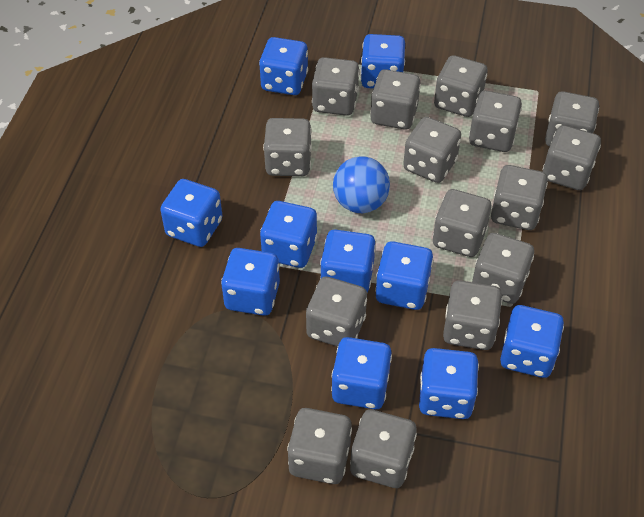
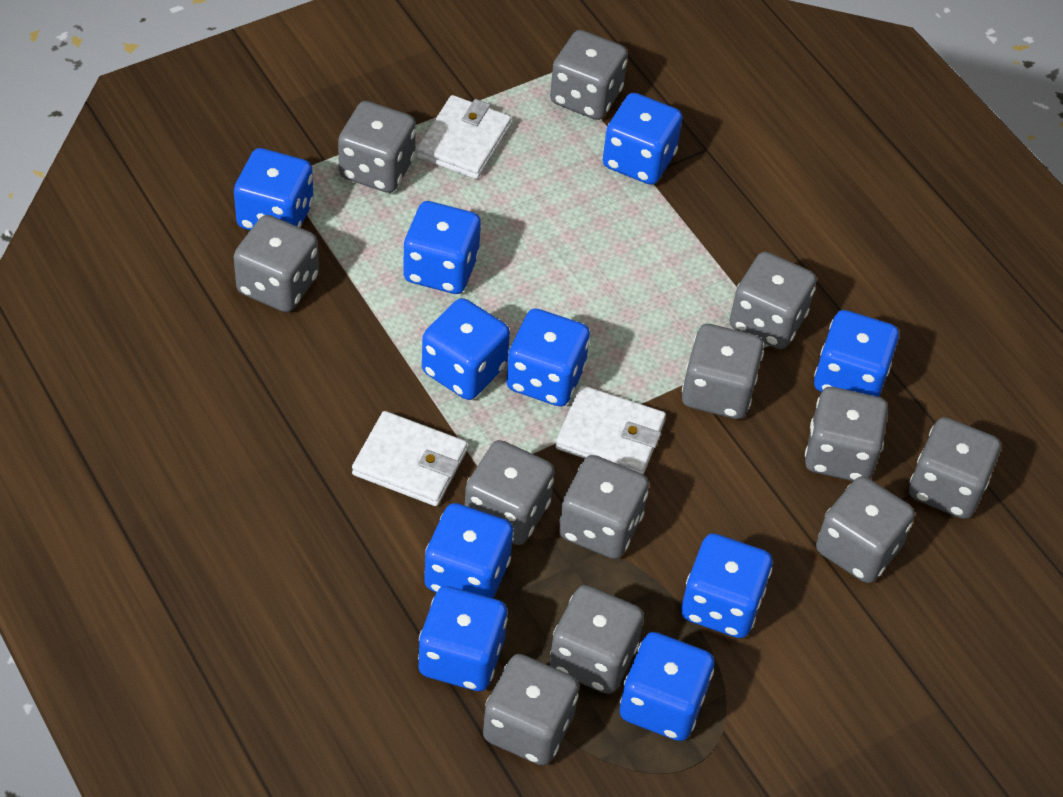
blue ball: 1 -> 0
grey dice: 15 -> 12
white wallet: 0 -> 3

